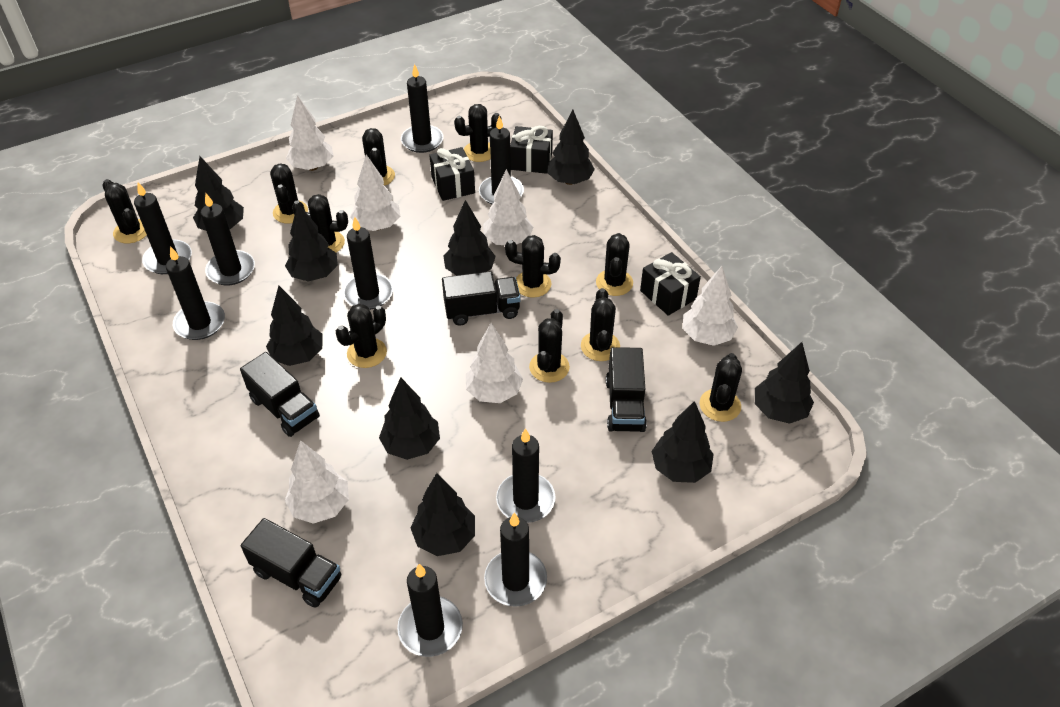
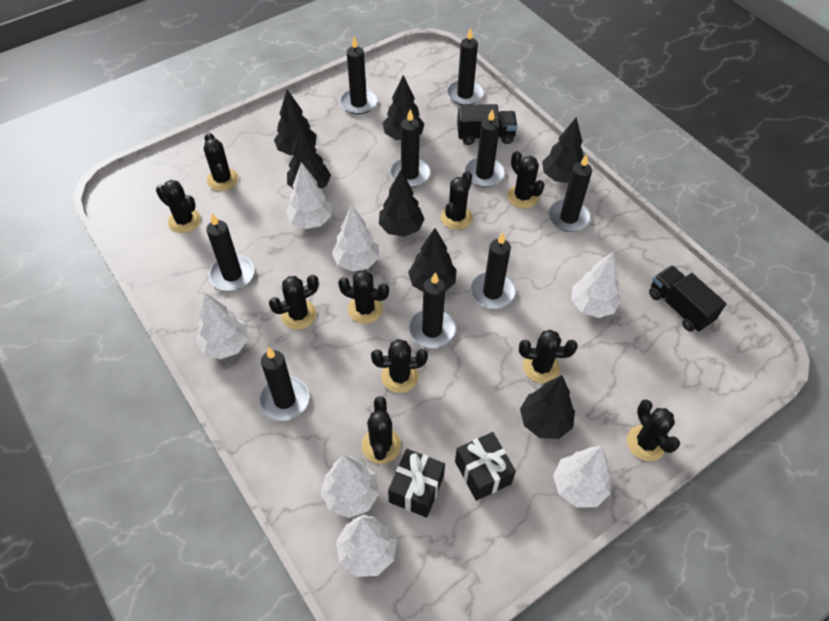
black cactus: 11 -> 10
black gift: 3 -> 2
black tree: 9 -> 7
black truck: 4 -> 2
white tree: 6 -> 7

